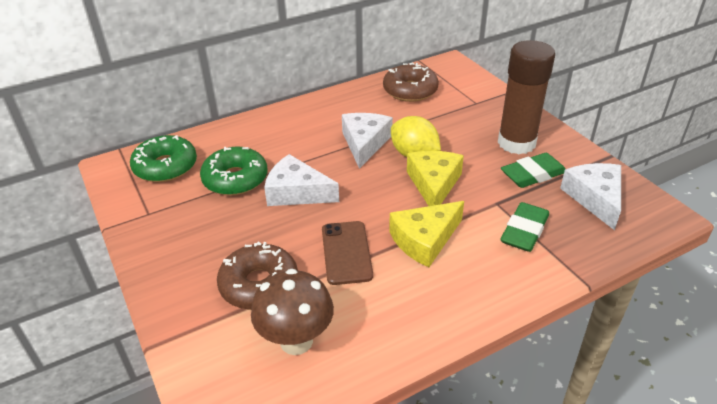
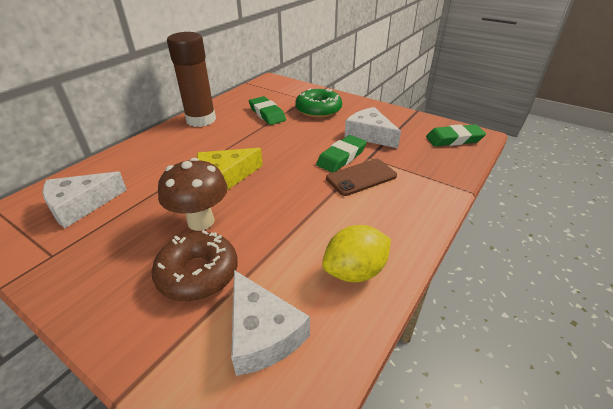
brown donut: 2 -> 1
green donut: 2 -> 1
green eraser: 2 -> 3
yellow cheese: 2 -> 1

